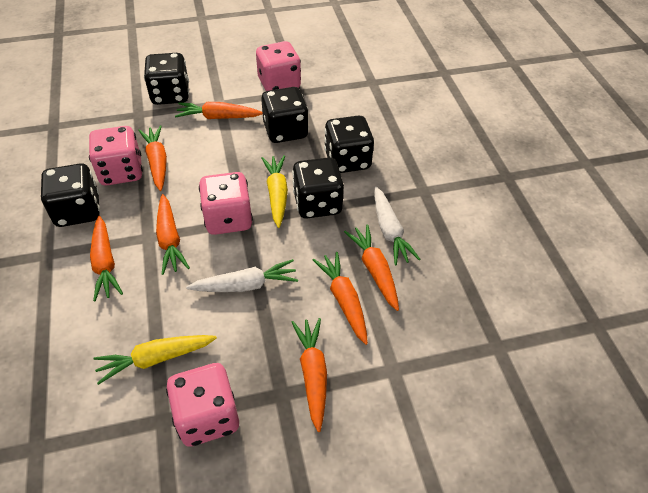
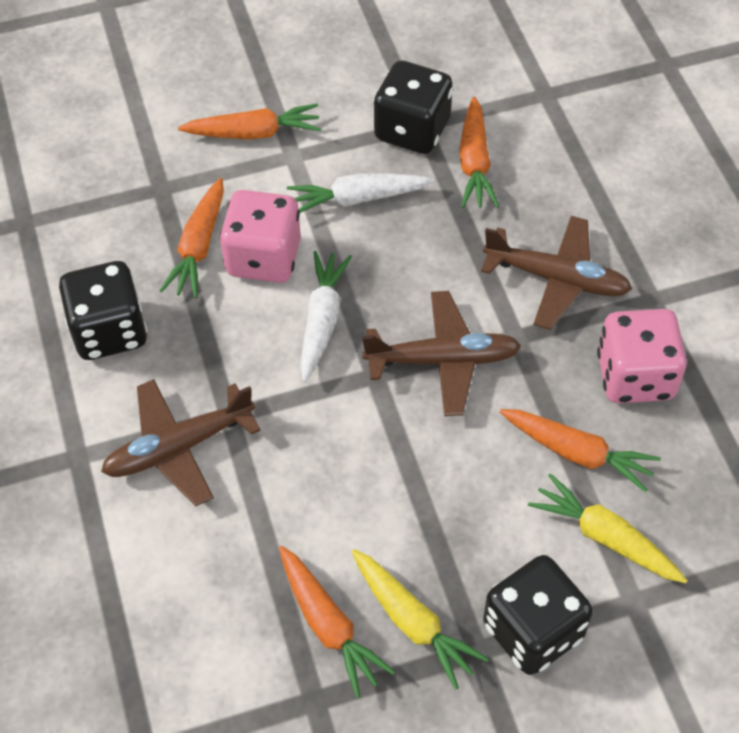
black dice: 5 -> 3
brown plane: 0 -> 3
orange carrot: 7 -> 5
pink dice: 4 -> 2

